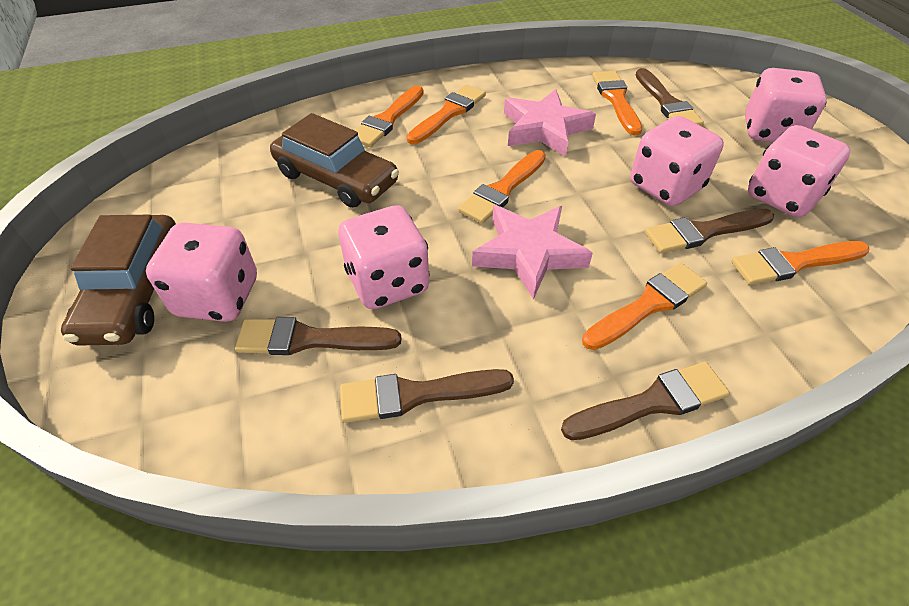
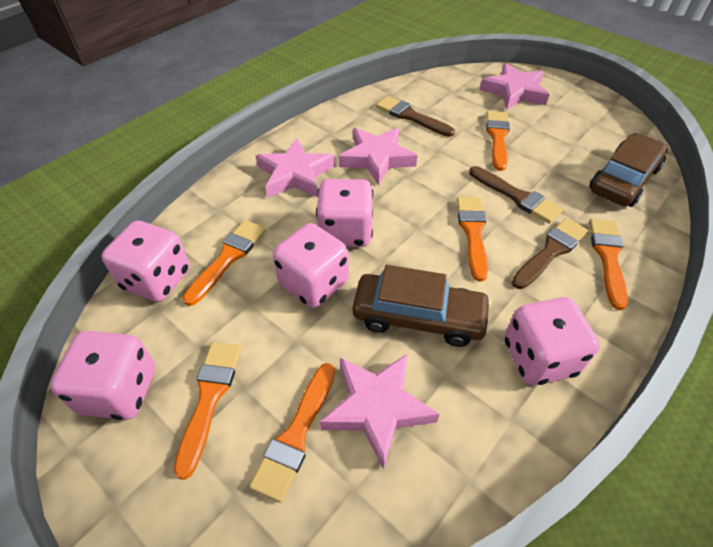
brown brush: 5 -> 3
pink star: 2 -> 4

